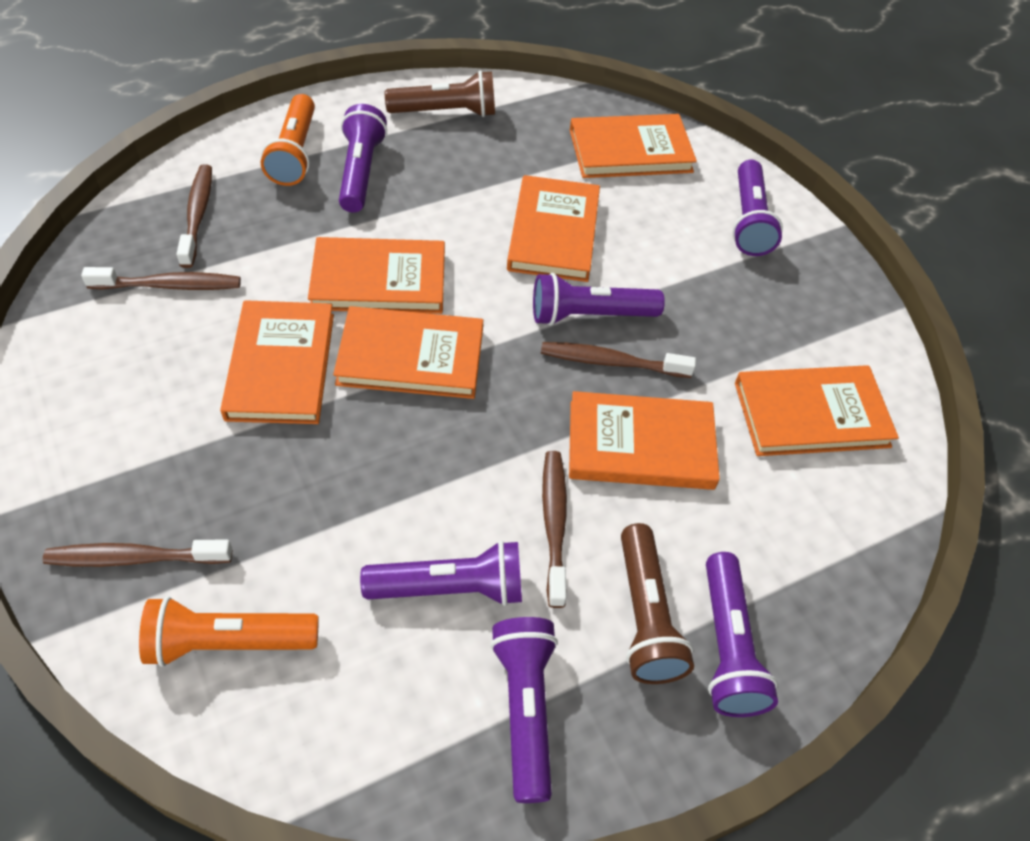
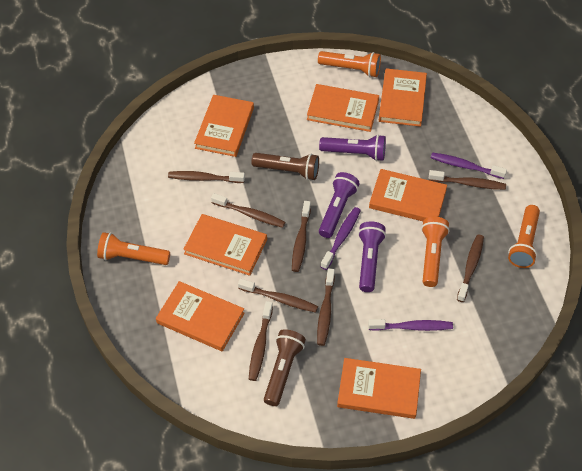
brown toothbrush: 5 -> 8
orange flashlight: 2 -> 4
purple flashlight: 6 -> 3
purple toothbrush: 0 -> 3

